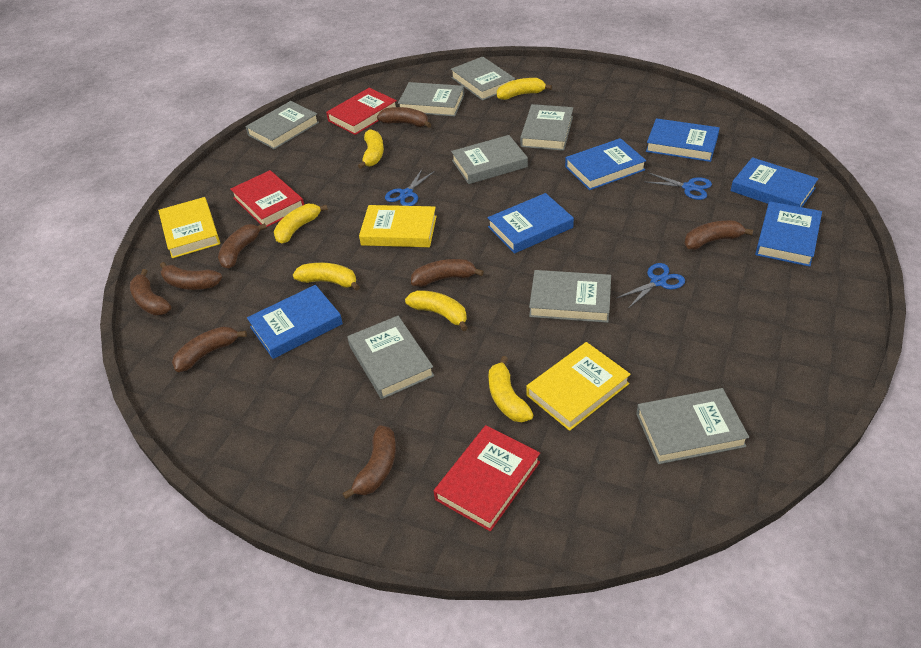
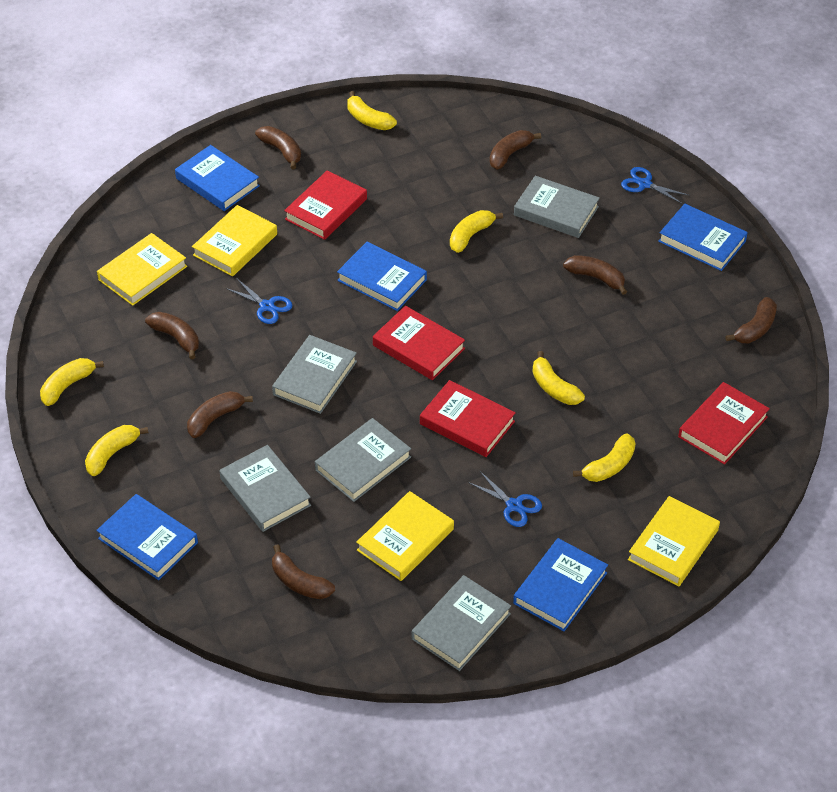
blue book: 6 -> 5
brown banana: 8 -> 7
grey book: 8 -> 5
red book: 3 -> 4
yellow book: 3 -> 4

